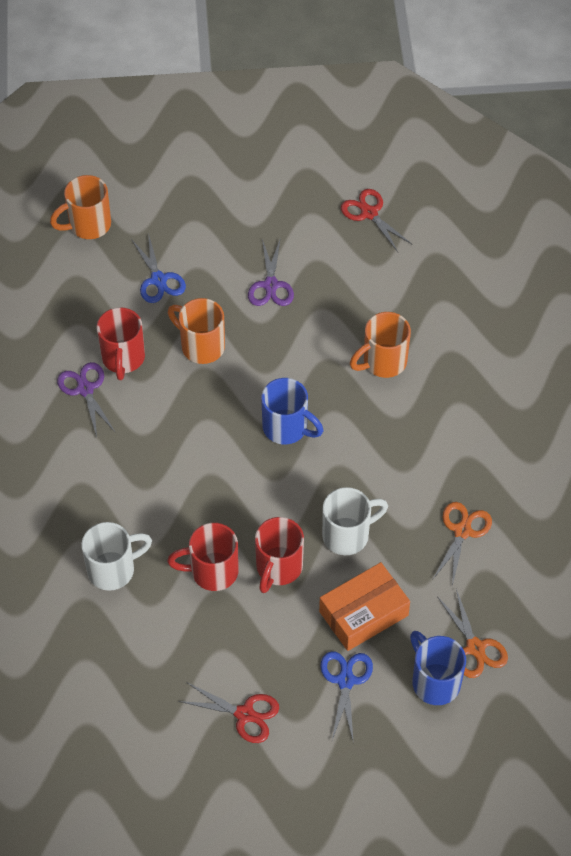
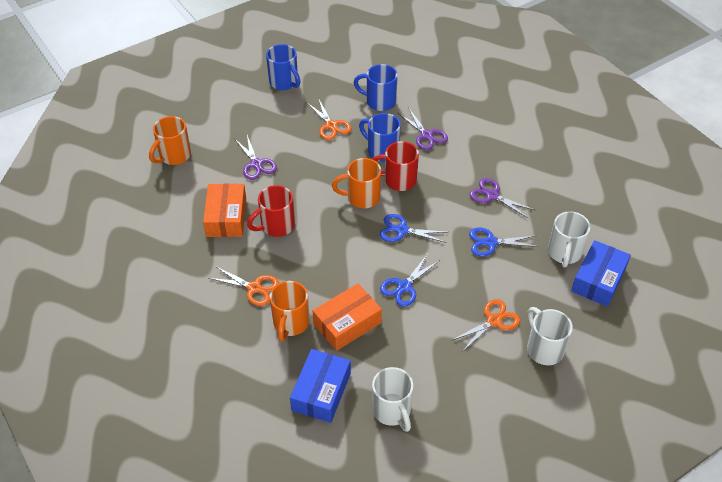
blue box: 0 -> 2
blue mug: 2 -> 3
blue scissors: 2 -> 3
orange box: 1 -> 2
orange scissors: 2 -> 3
purple scissors: 2 -> 3
red mug: 3 -> 2
red scissors: 2 -> 0
white mug: 2 -> 3

